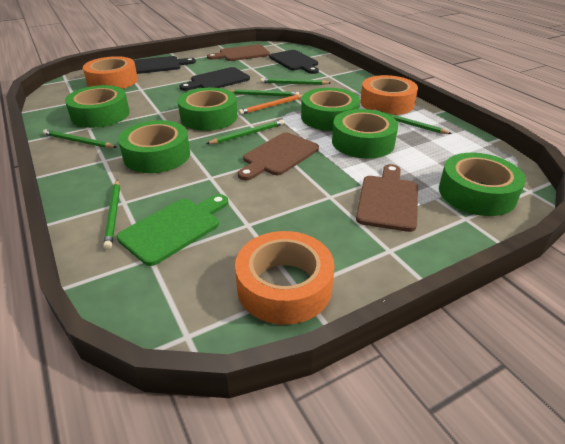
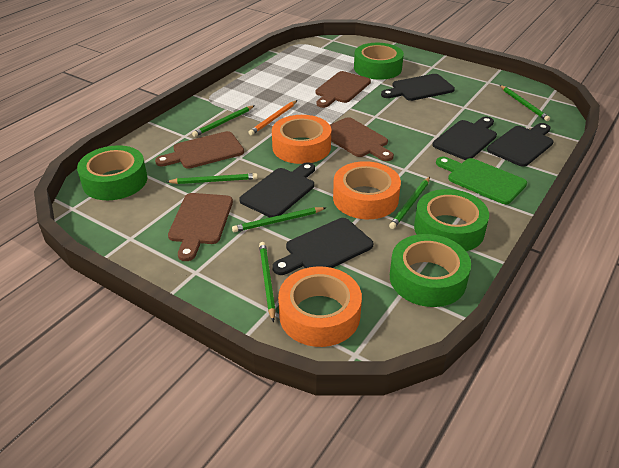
black cutting board: 3 -> 5
brown cutting board: 3 -> 4
green tape: 6 -> 4

